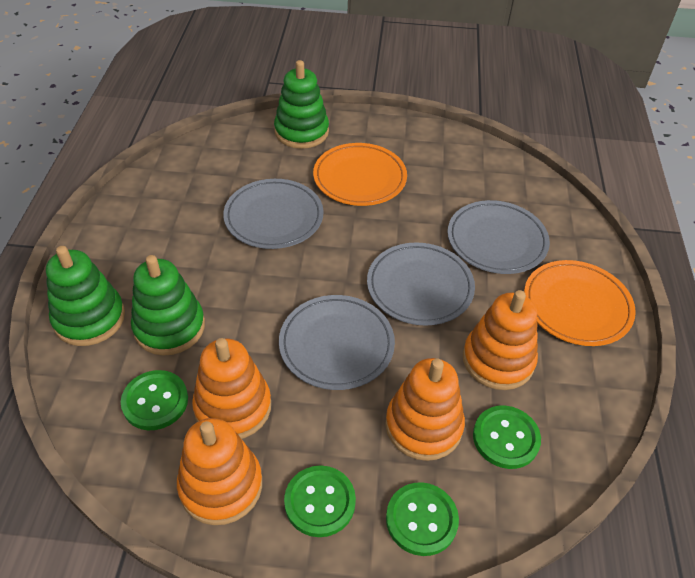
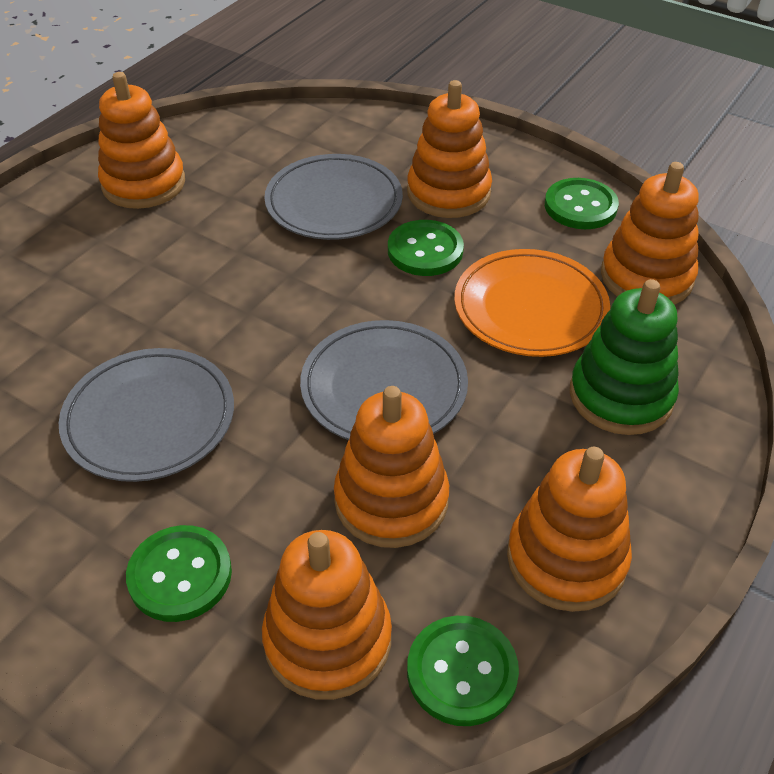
green stacking toy: 3 -> 1
grey plate: 4 -> 3
orange plate: 2 -> 1
orange stacking toy: 4 -> 6

